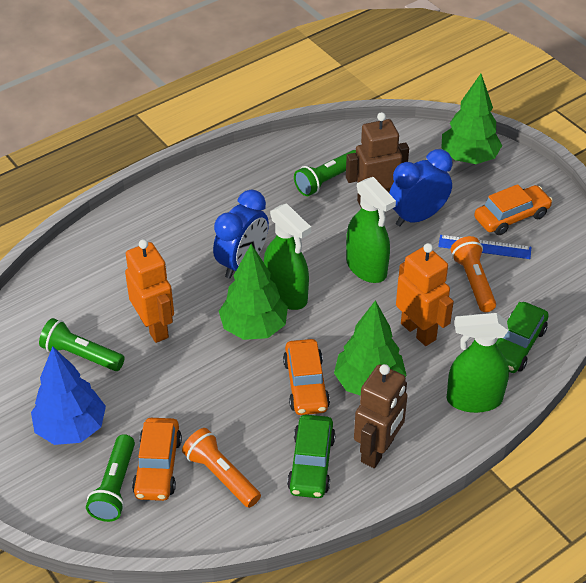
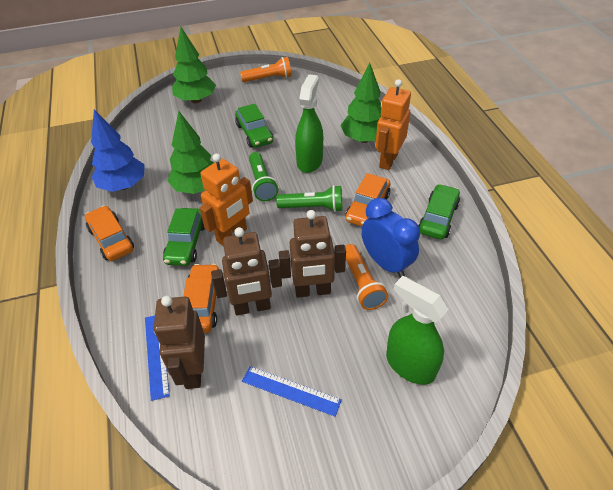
blue clock: 2 -> 1
blue ruler: 1 -> 2
brown robot: 2 -> 3
green car: 2 -> 3
green flashlight: 3 -> 2
green spray bottle: 3 -> 2

